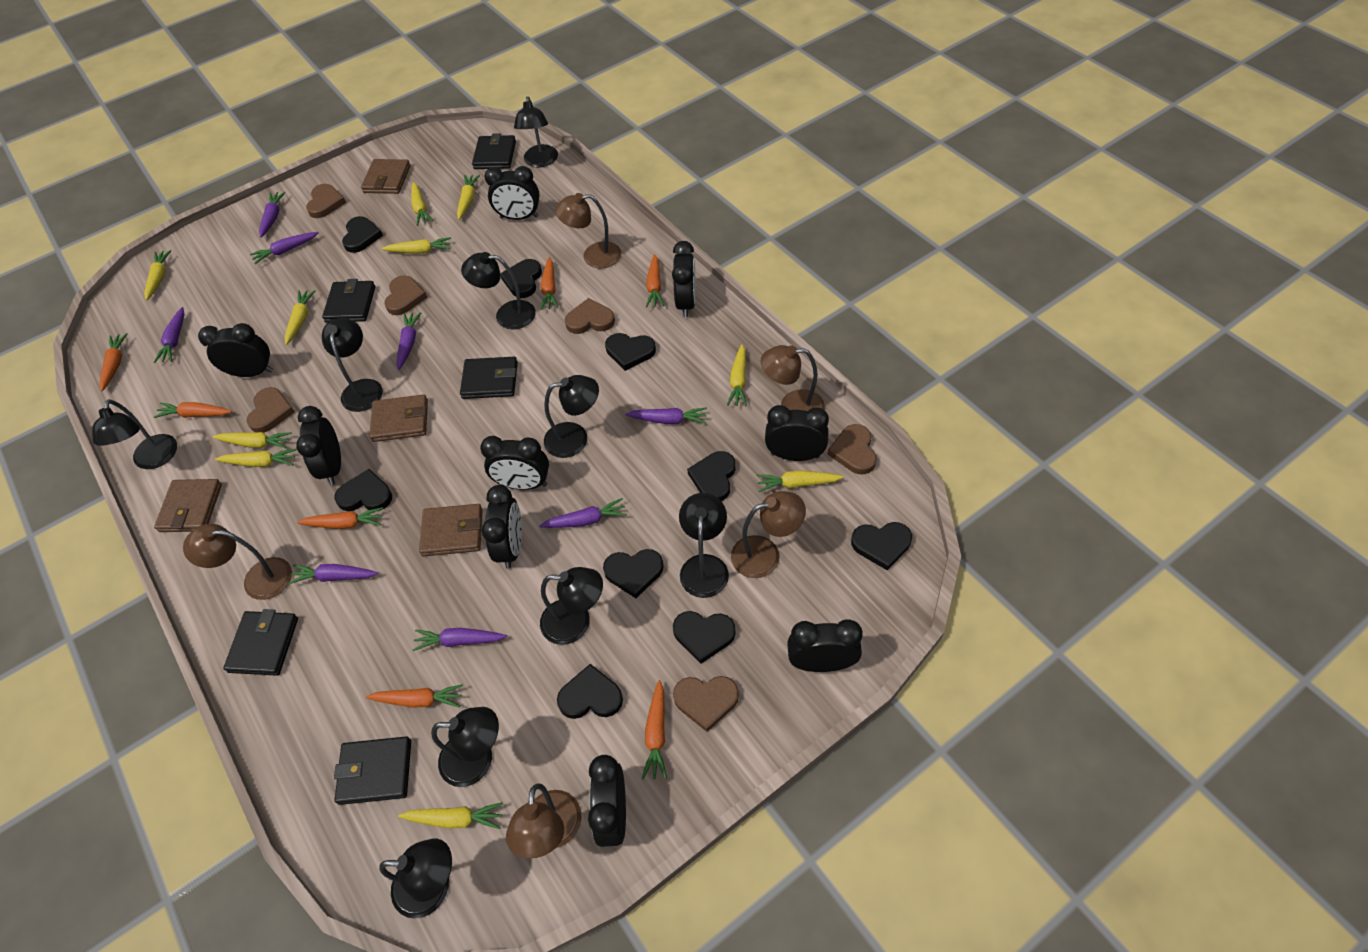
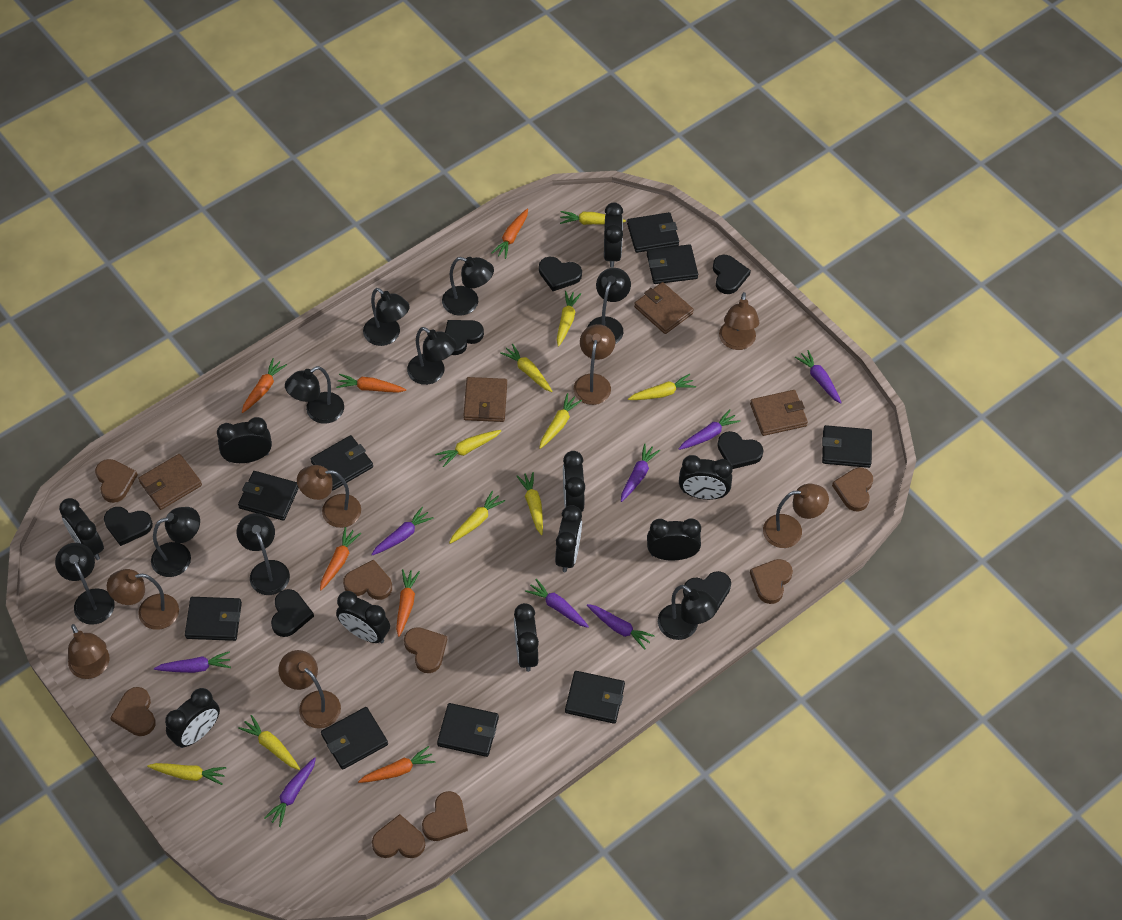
black clock: 9 -> 10
black heart: 9 -> 7
black wallet: 5 -> 9
brown heart: 6 -> 8
brown lamp: 5 -> 7
orange carrot: 7 -> 6

